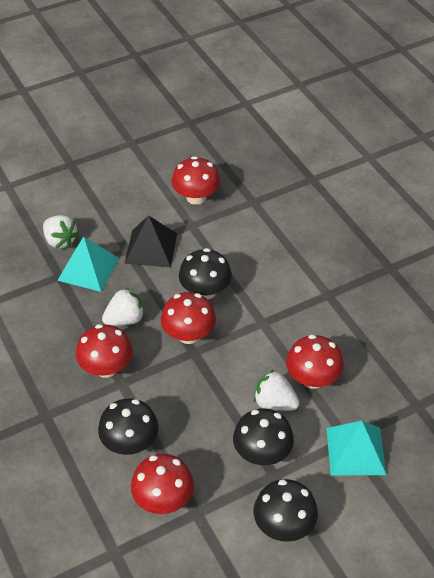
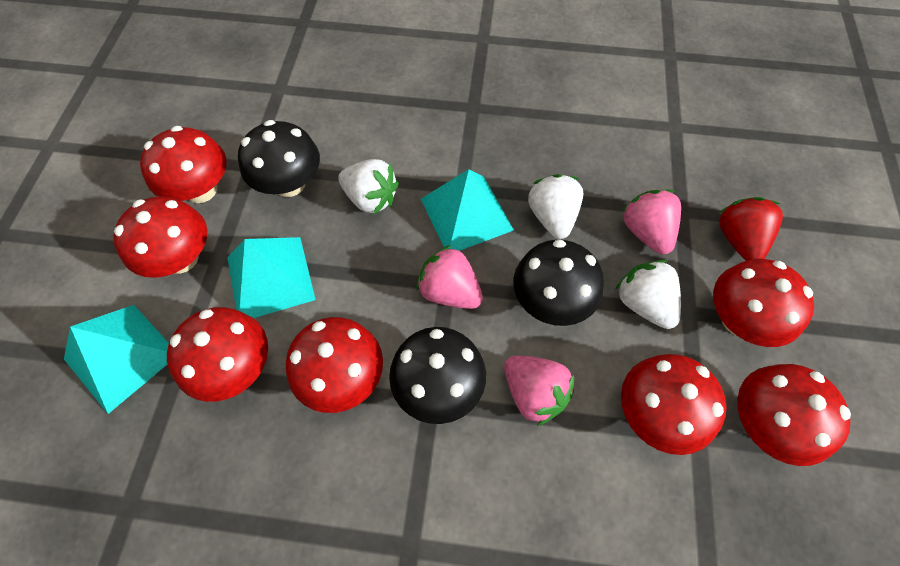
black mushroom: 4 -> 3
black pyramid: 1 -> 0
pink strawberry: 0 -> 3
red mushroom: 5 -> 7
red strawberry: 0 -> 1
turquoise pyramid: 2 -> 3

